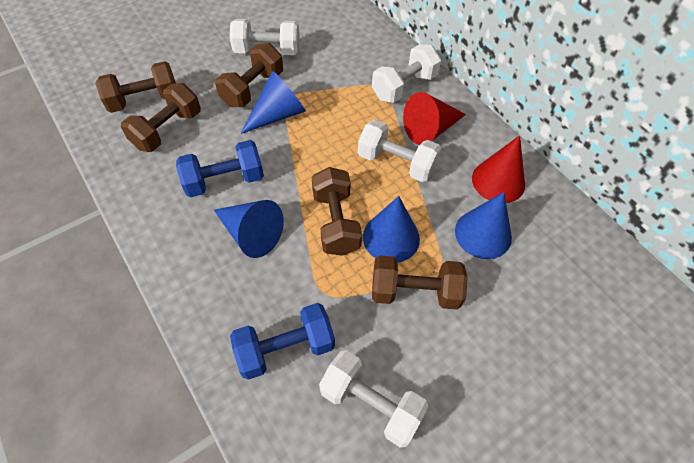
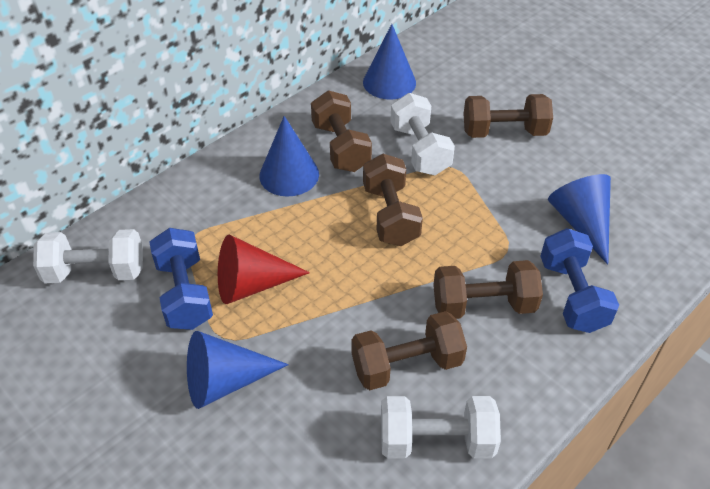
red cone: 2 -> 1
white dumbbell: 4 -> 3

